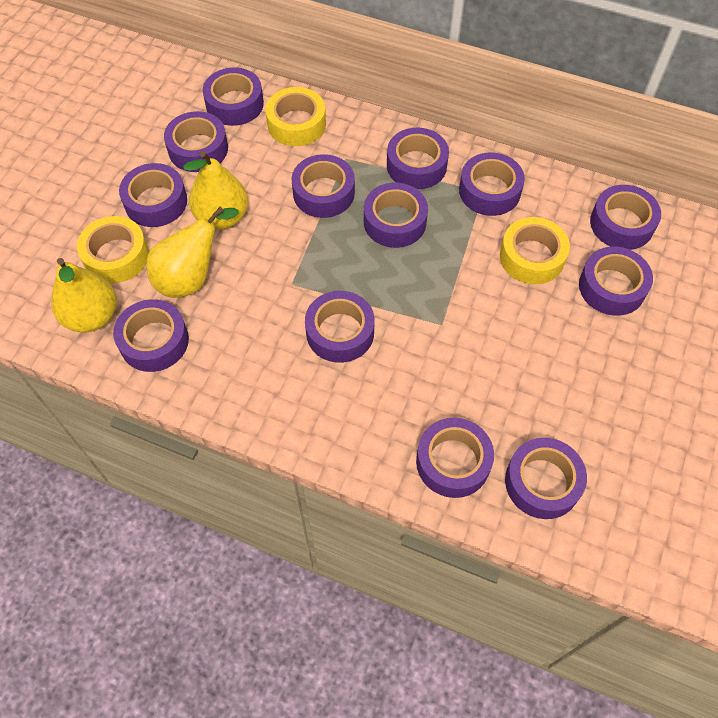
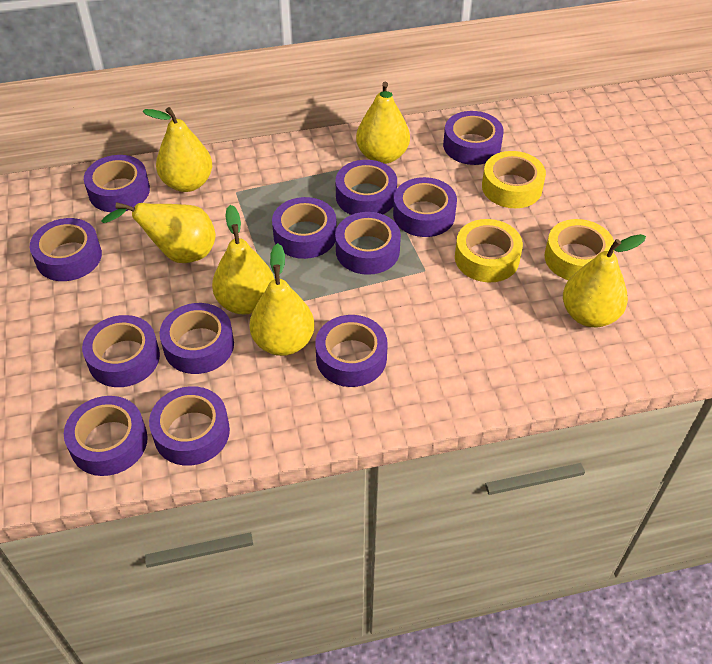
purple tape: 13 -> 12
yellow pear: 3 -> 6

